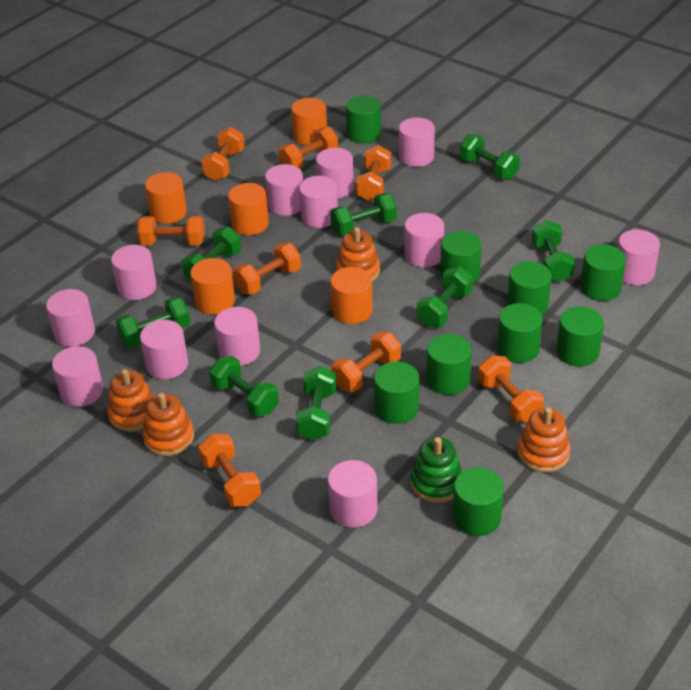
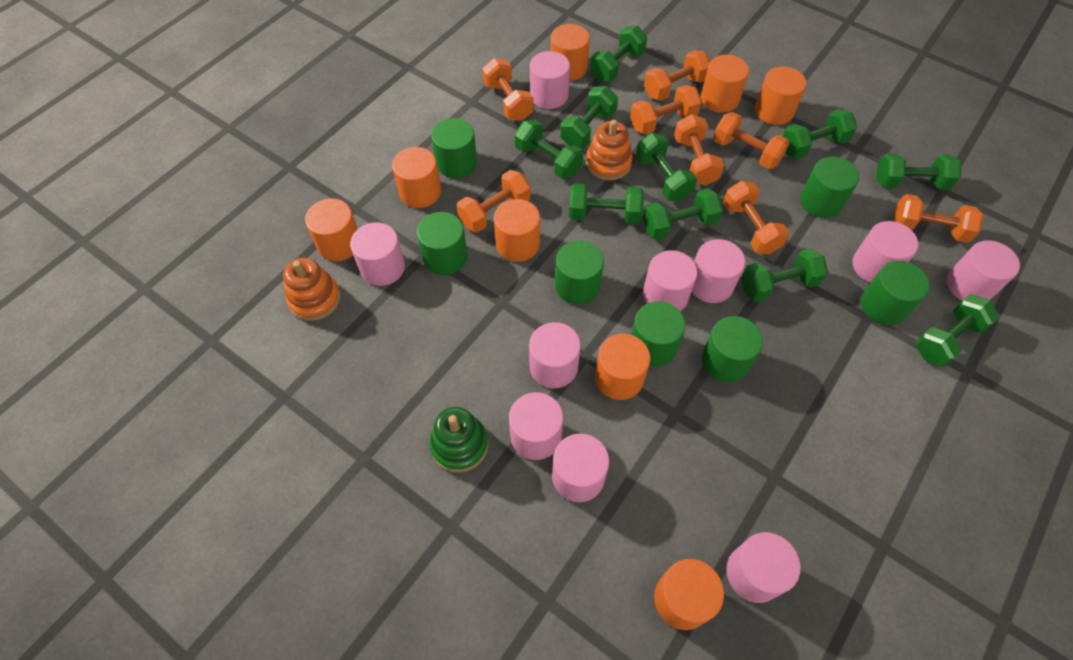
green cylinder: 9 -> 7
green dumbbell: 8 -> 10
orange cylinder: 5 -> 8
orange stacking toy: 4 -> 2
pink cylinder: 12 -> 10

